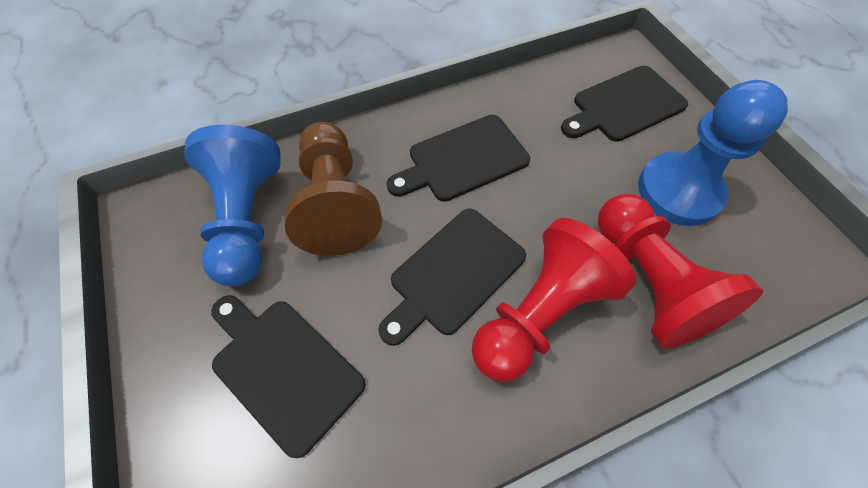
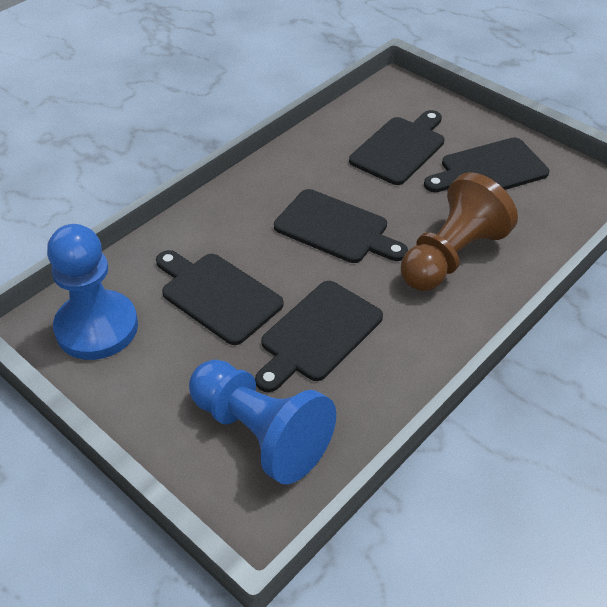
black cutting board: 4 -> 5
red pawn: 2 -> 0

